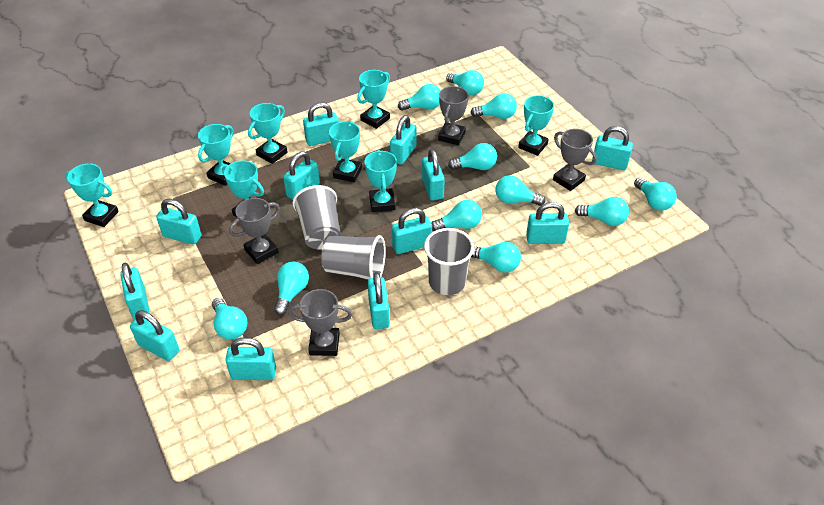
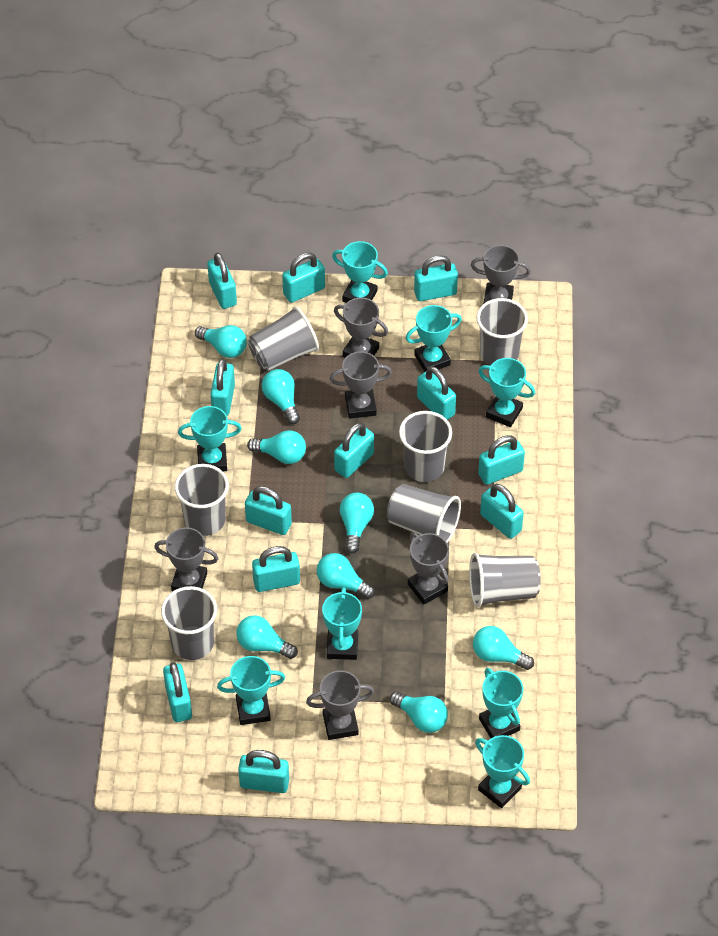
grey cup: 3 -> 7
grey trophy: 4 -> 6
turquoise light bulb: 11 -> 8

